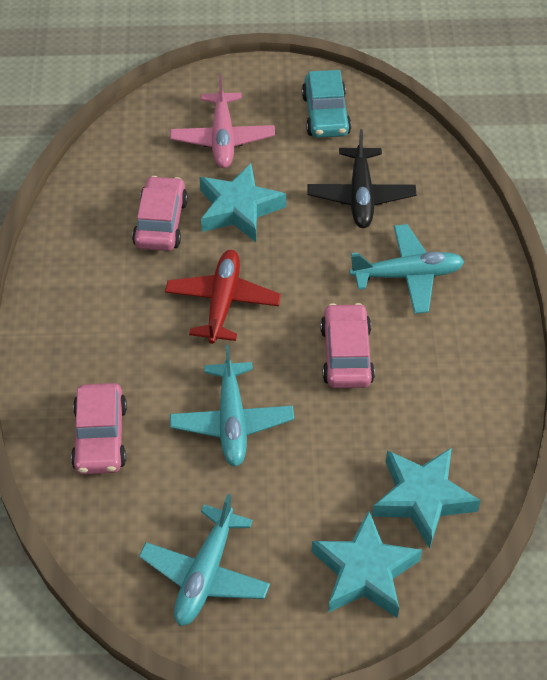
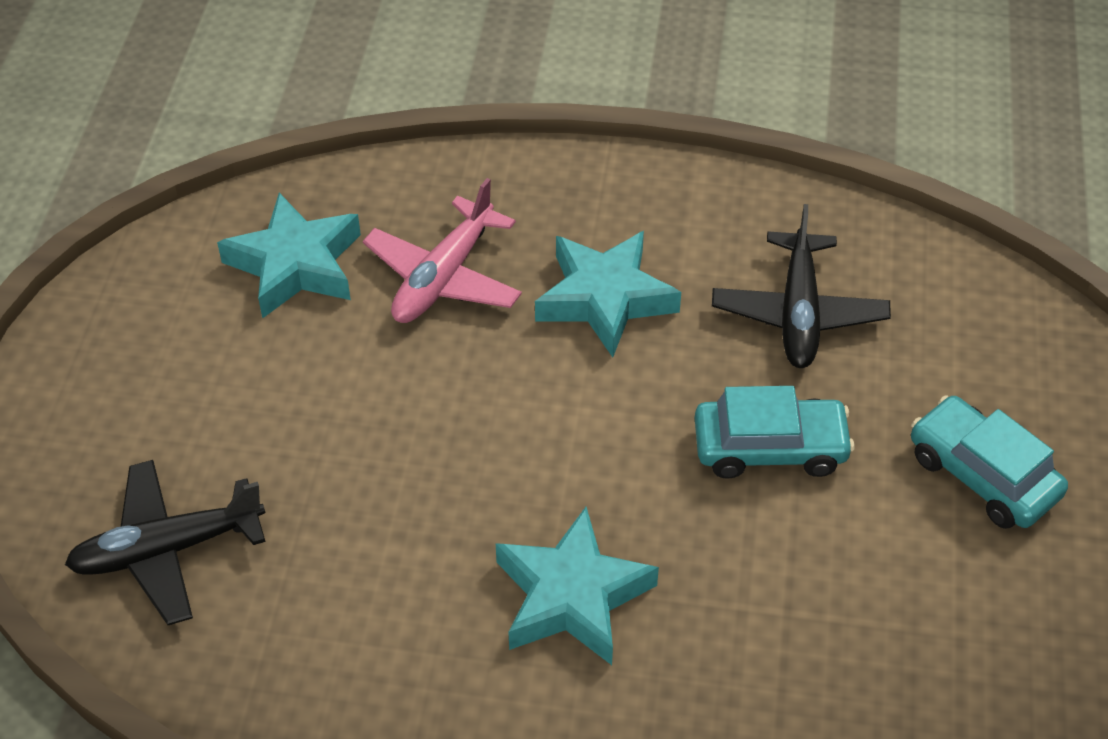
black plane: 1 -> 2
pink car: 3 -> 0
red plane: 1 -> 0
turquoise car: 1 -> 2
turquoise plane: 3 -> 0

